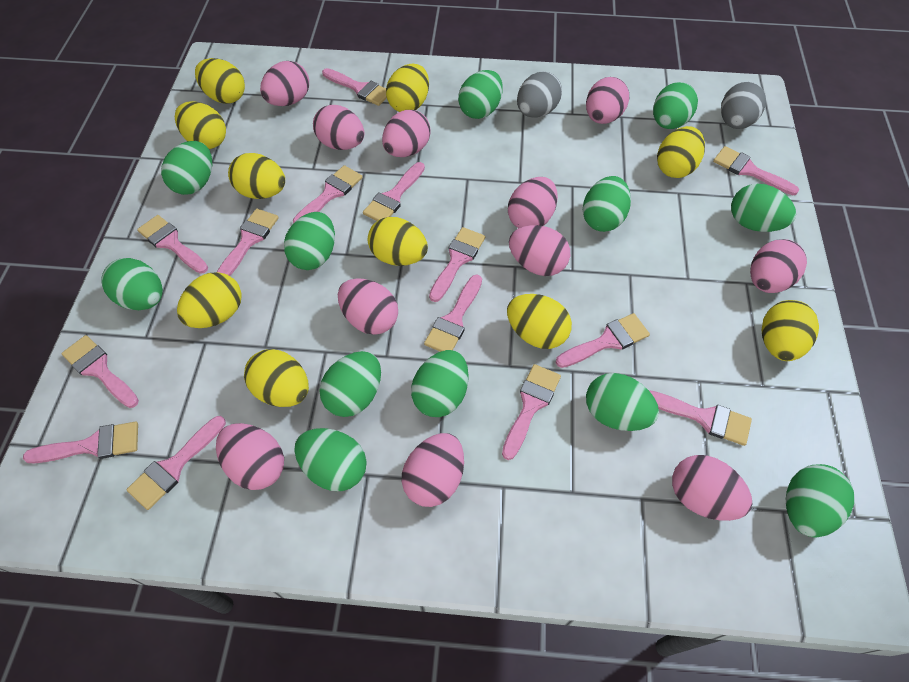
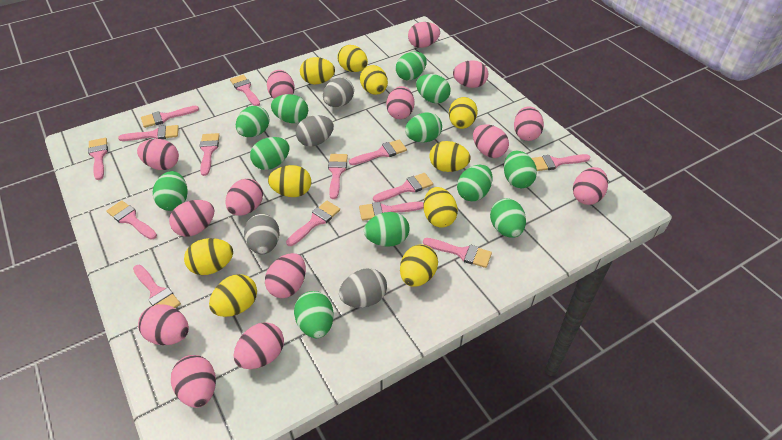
grey egg: 2 -> 4
pink egg: 11 -> 14

